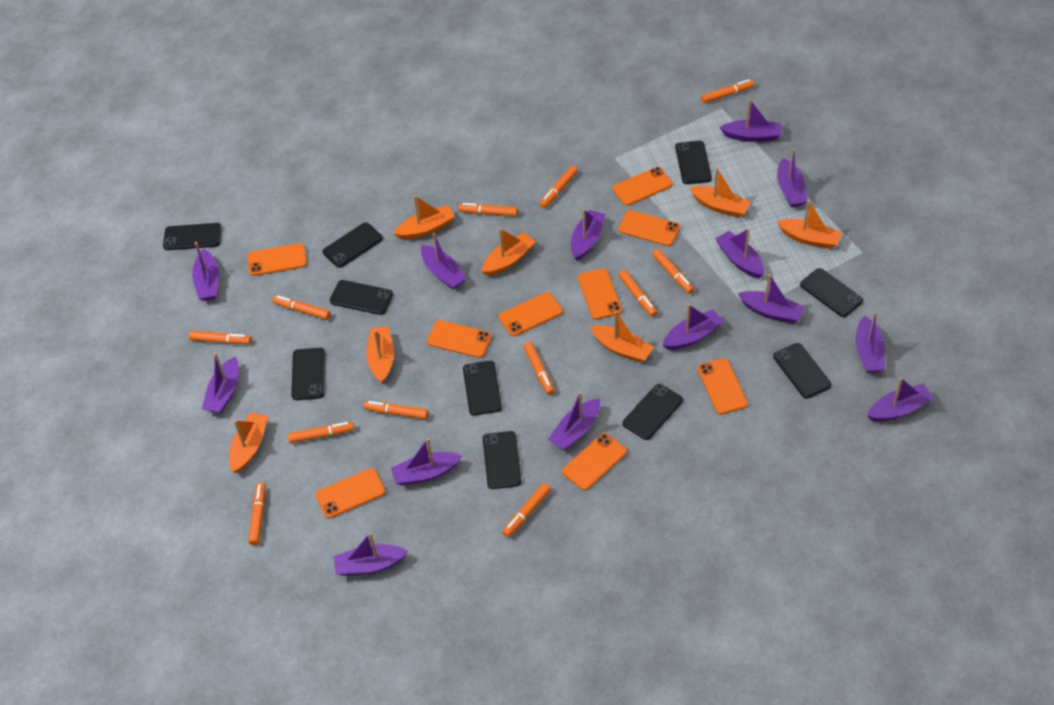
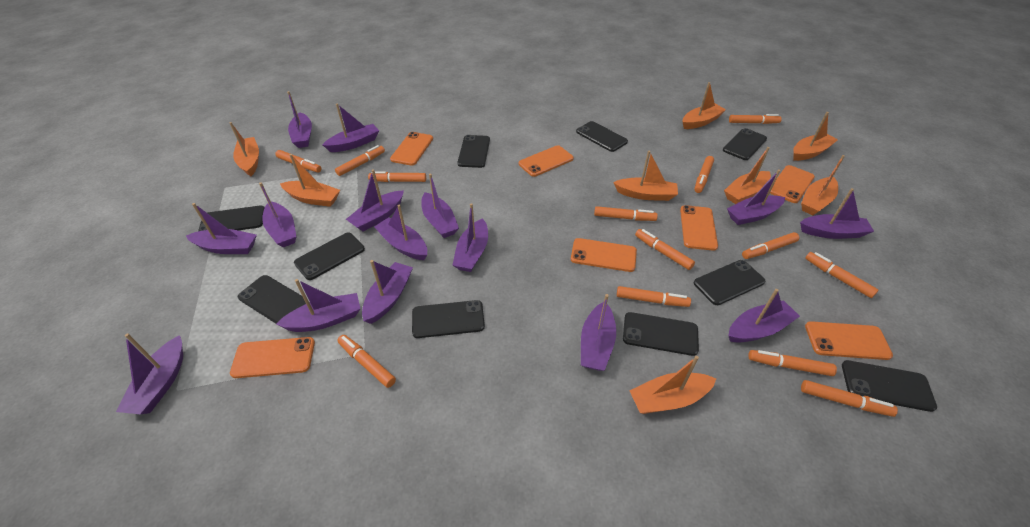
orange boat: 7 -> 8
orange marker: 12 -> 13
orange phone: 9 -> 7
purple boat: 14 -> 15

